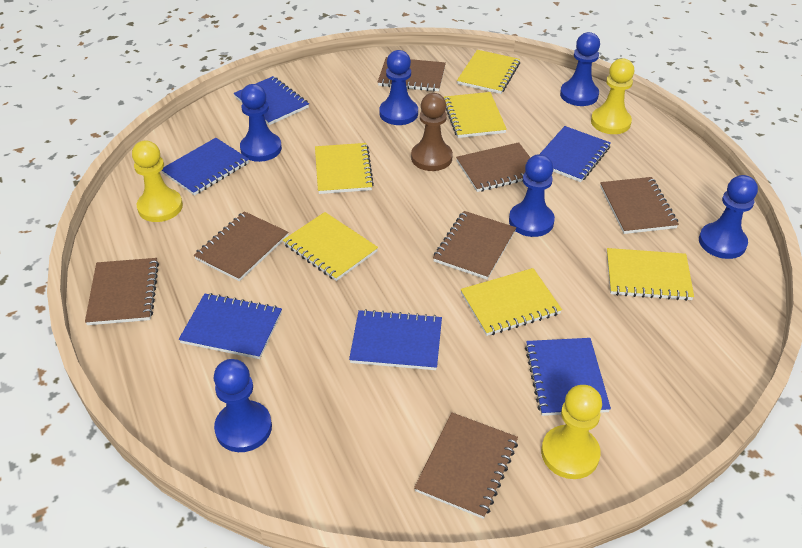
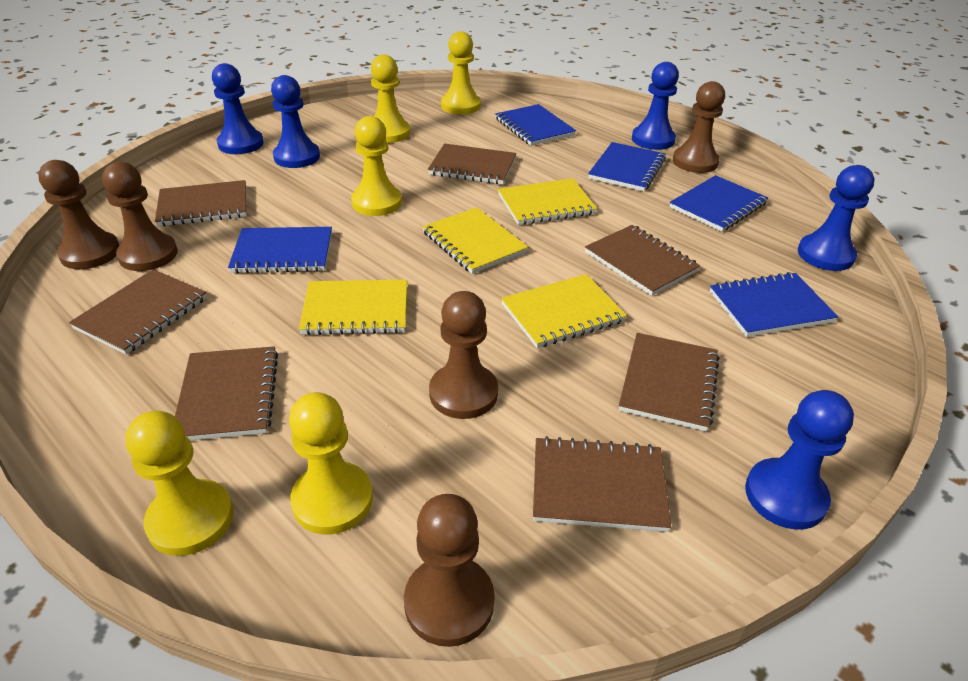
blue notebook: 6 -> 5
blue pawn: 6 -> 5
brown pawn: 1 -> 5
yellow notebook: 6 -> 4
yellow pawn: 3 -> 5

